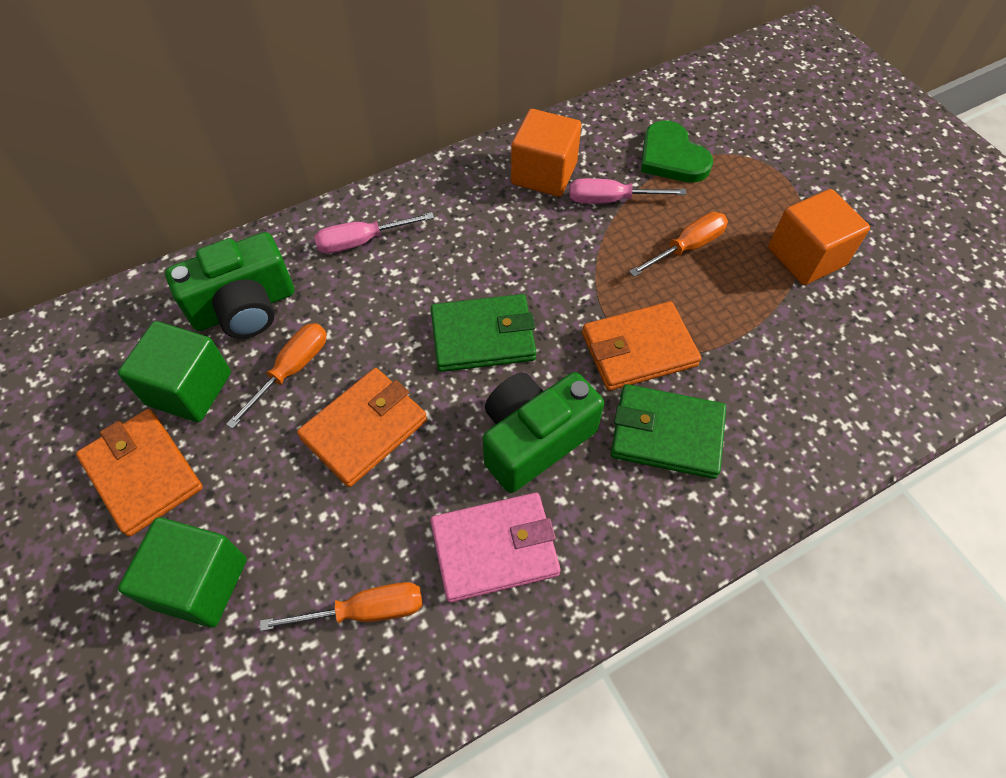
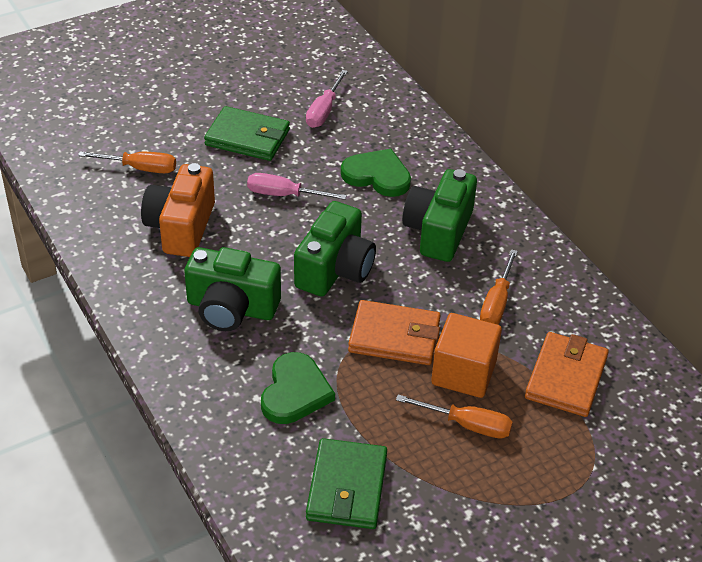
green camera: 2 -> 3
green cube: 2 -> 0
green heart: 1 -> 2
orange camera: 0 -> 1
orange cube: 2 -> 1
orange wallet: 3 -> 2
pink wallet: 1 -> 0

